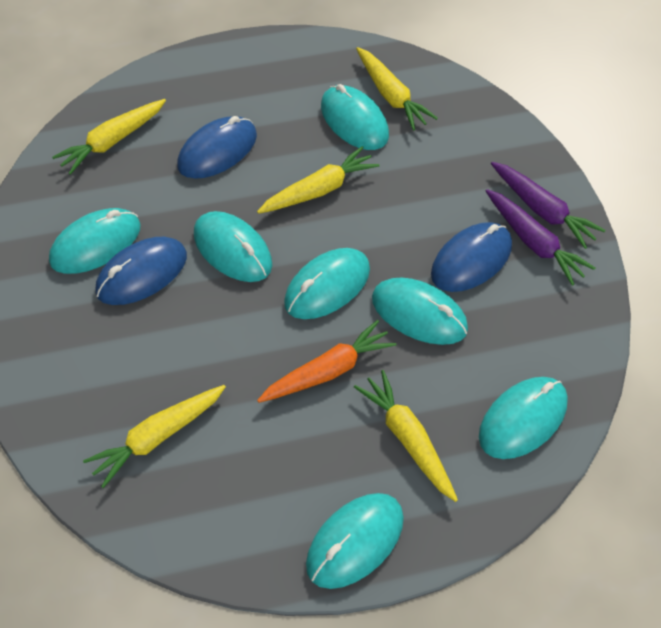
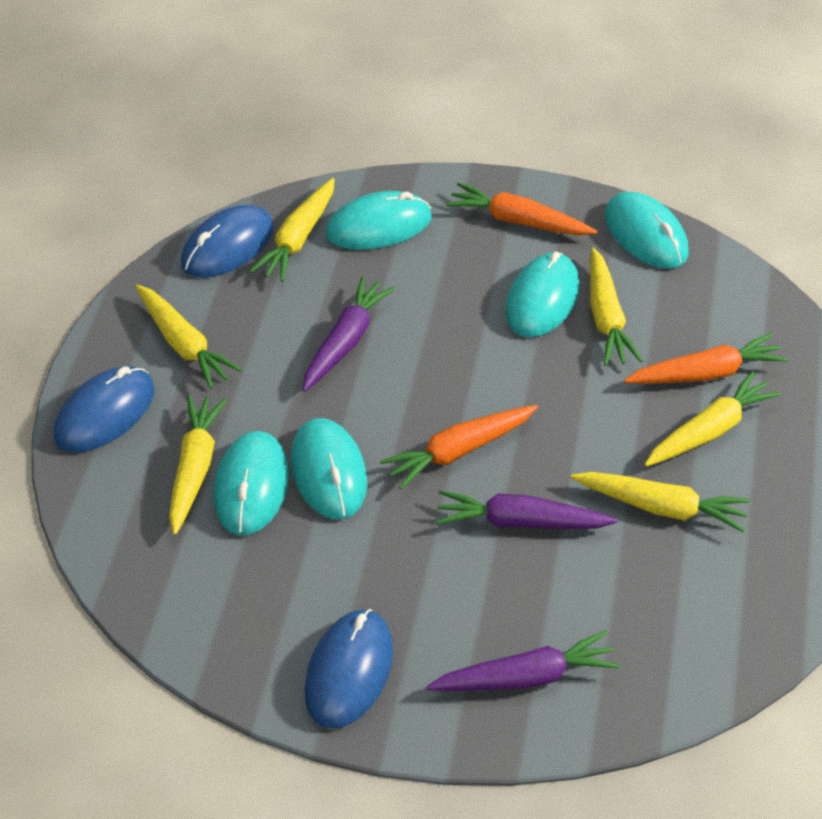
orange carrot: 1 -> 3
purple carrot: 2 -> 3
turquoise mouse: 7 -> 5
yellow carrot: 5 -> 6

